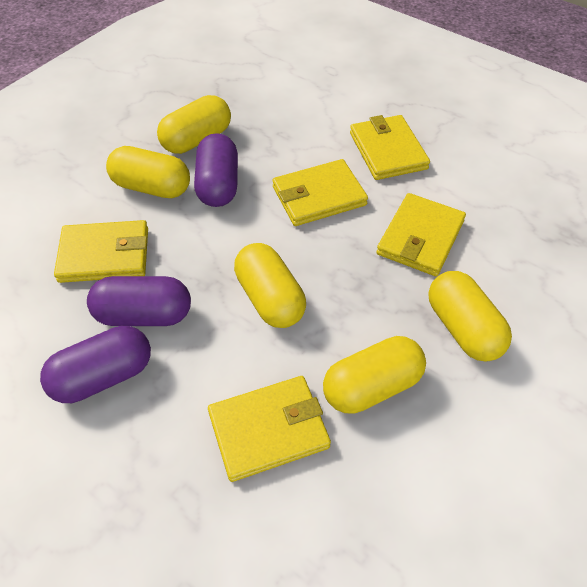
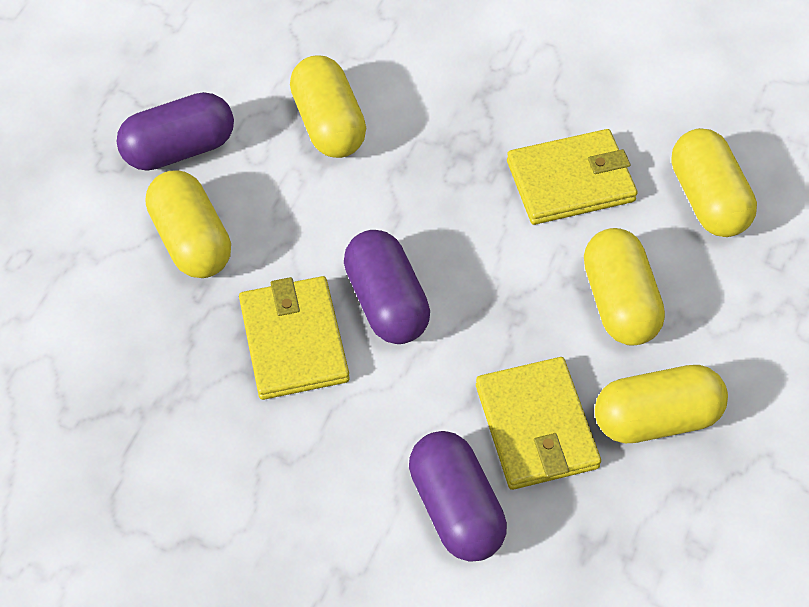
yellow wallet: 5 -> 3

